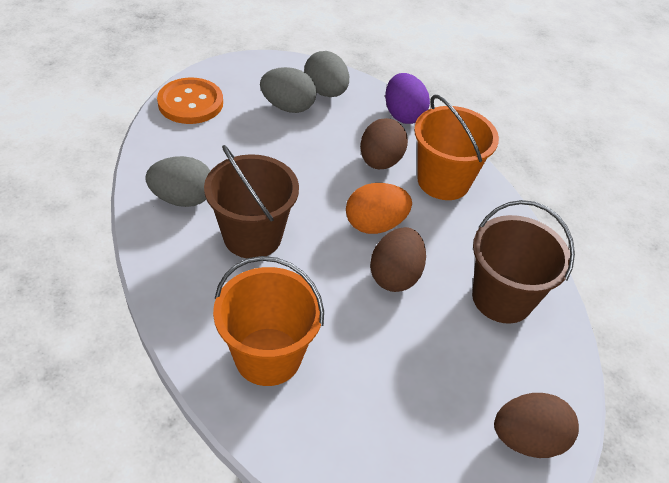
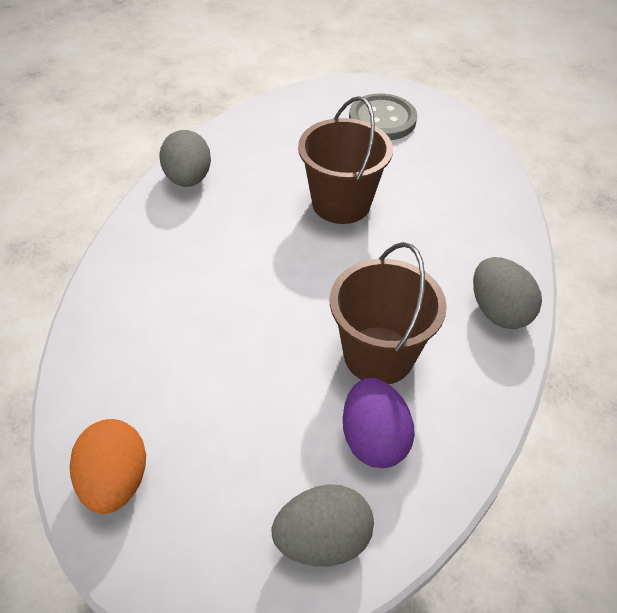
brown egg: 3 -> 0
grey button: 0 -> 1
orange bucket: 2 -> 0
orange button: 1 -> 0

